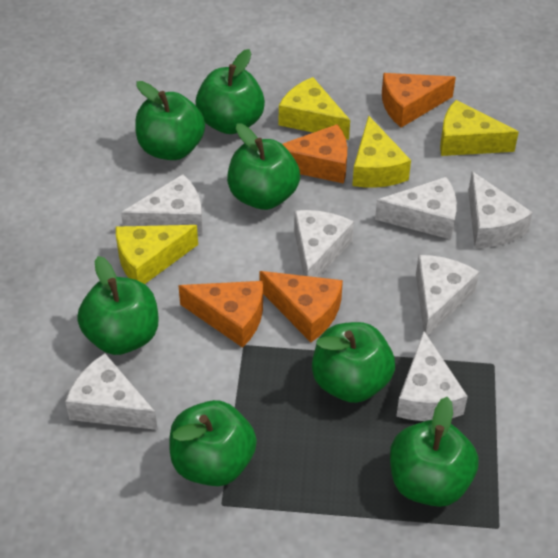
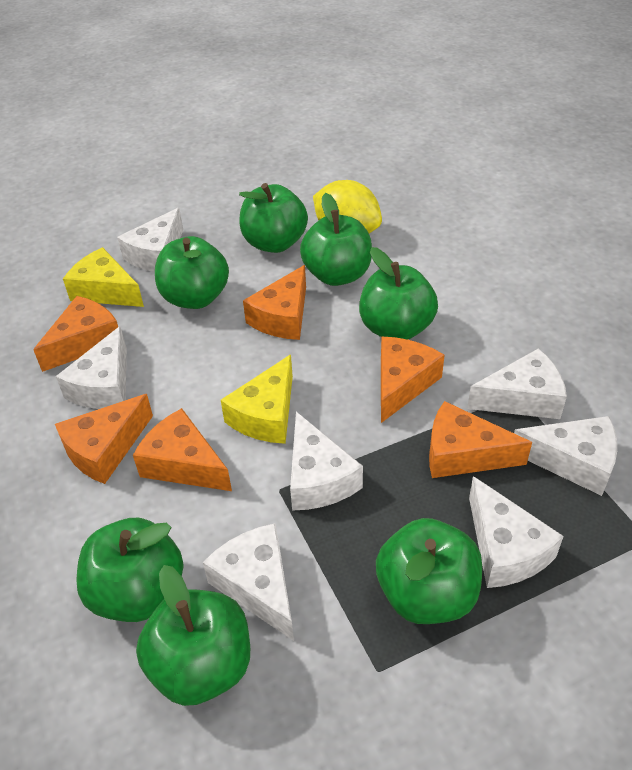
orange cheese: 4 -> 6
yellow cheese: 4 -> 2
yellow lemon: 0 -> 1

